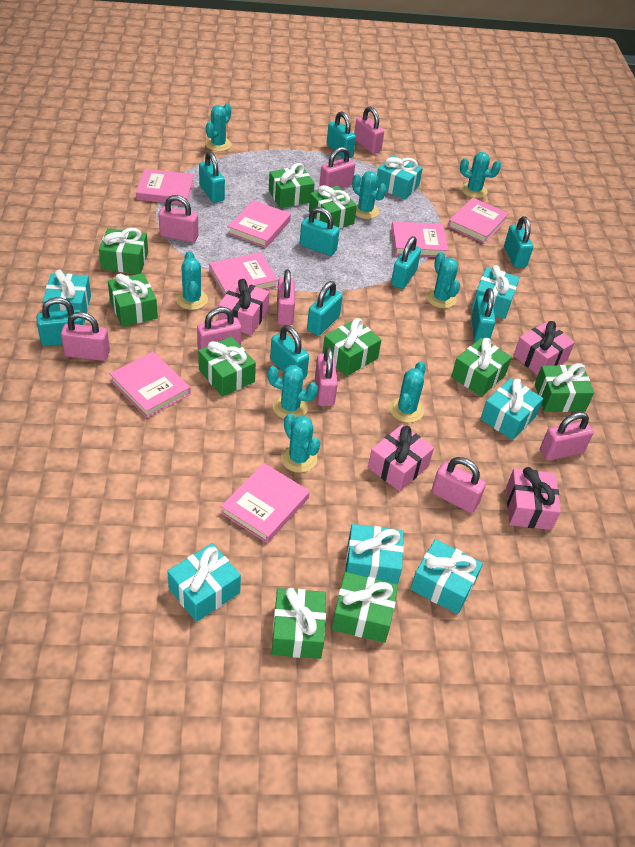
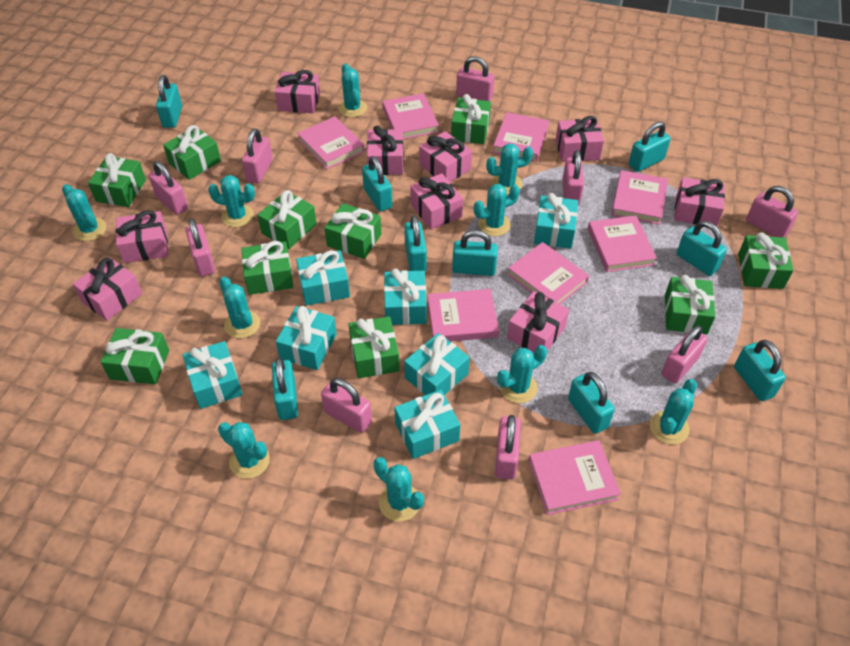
pink book: 7 -> 8
pink gift: 4 -> 9
turquoise cactus: 8 -> 10

